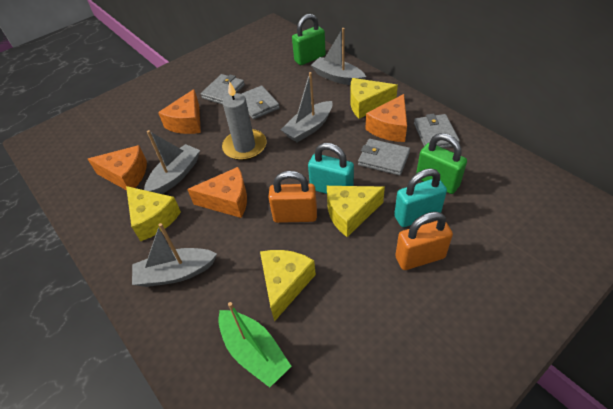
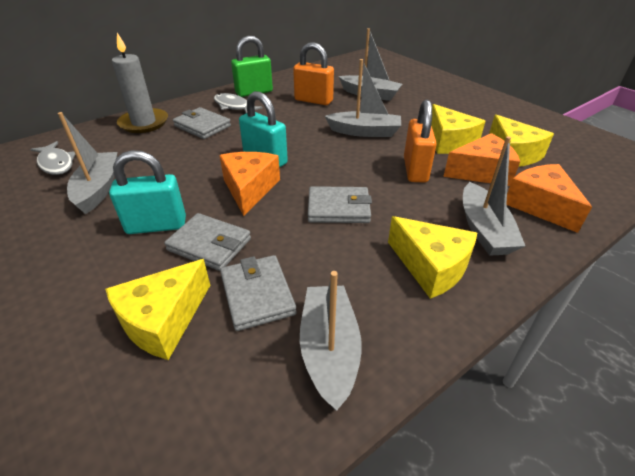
green boat: 1 -> 0
green padlock: 2 -> 1
grey boat: 4 -> 5
grey fish: 0 -> 2
orange cheese: 4 -> 3

